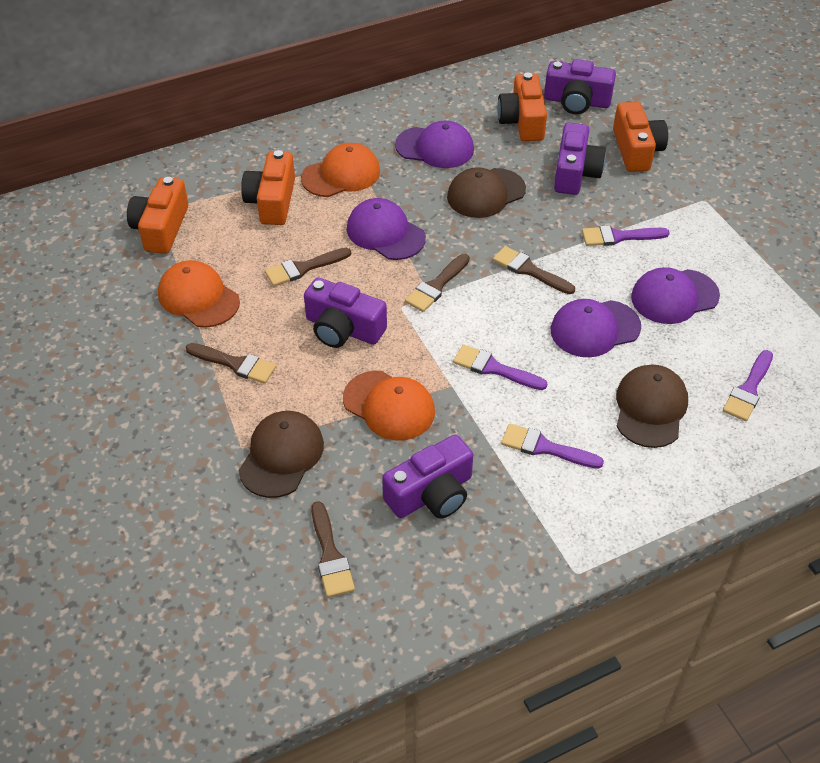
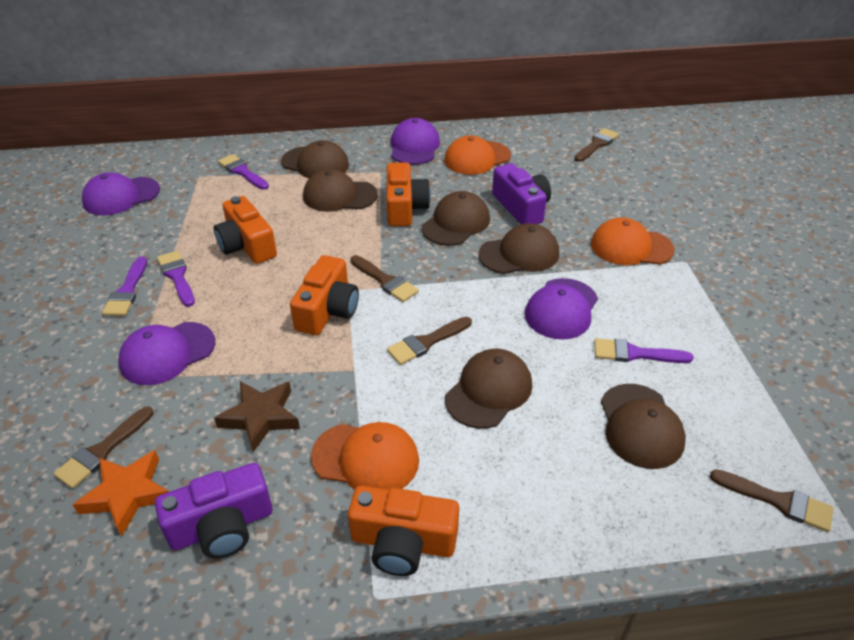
brown cap: 3 -> 6
brown star: 0 -> 1
orange star: 0 -> 1
purple camera: 4 -> 2

